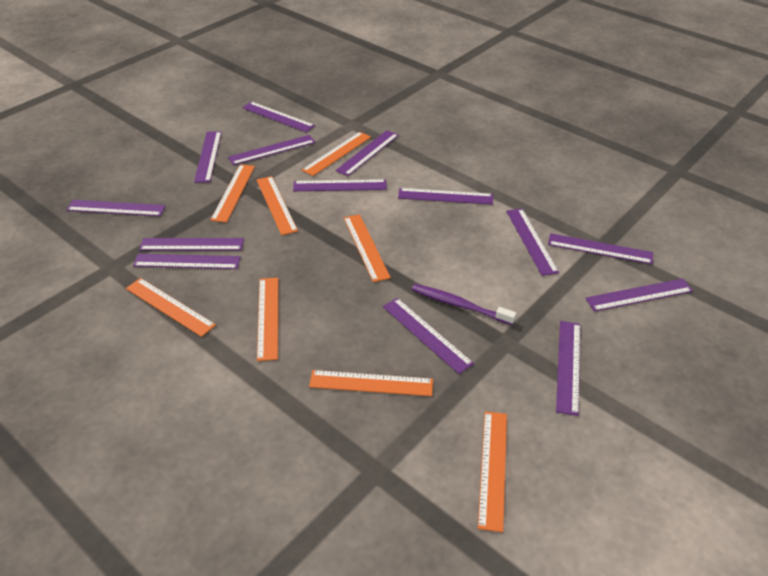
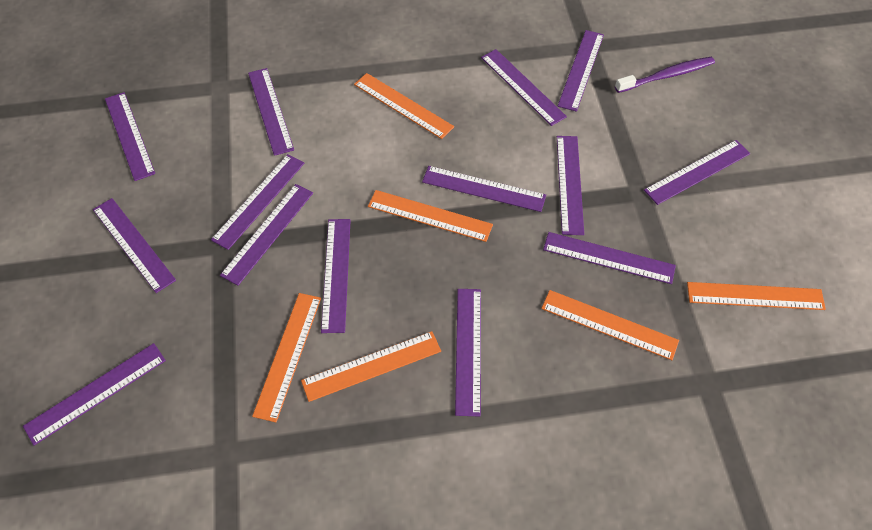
orange ruler: 8 -> 6

